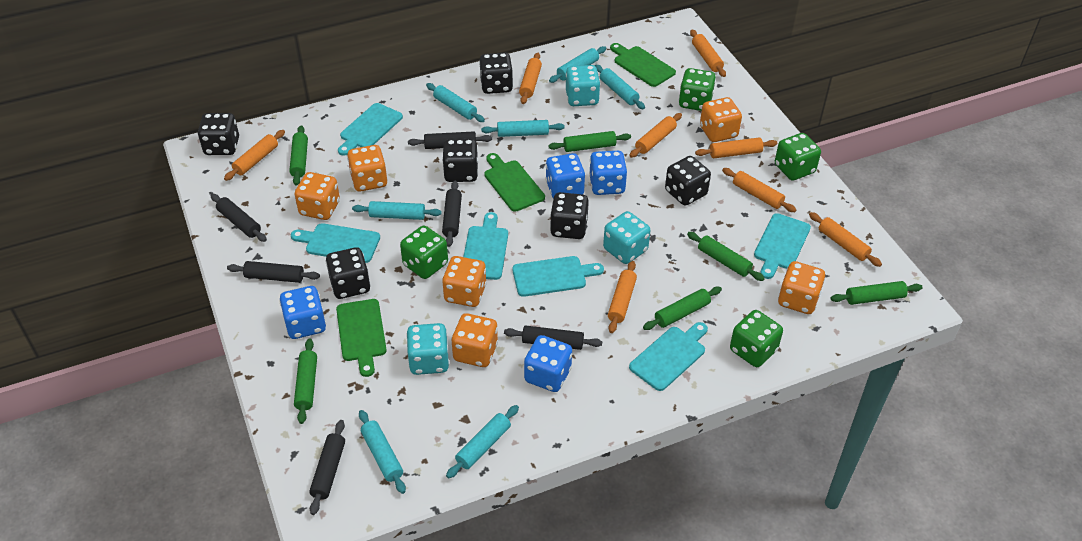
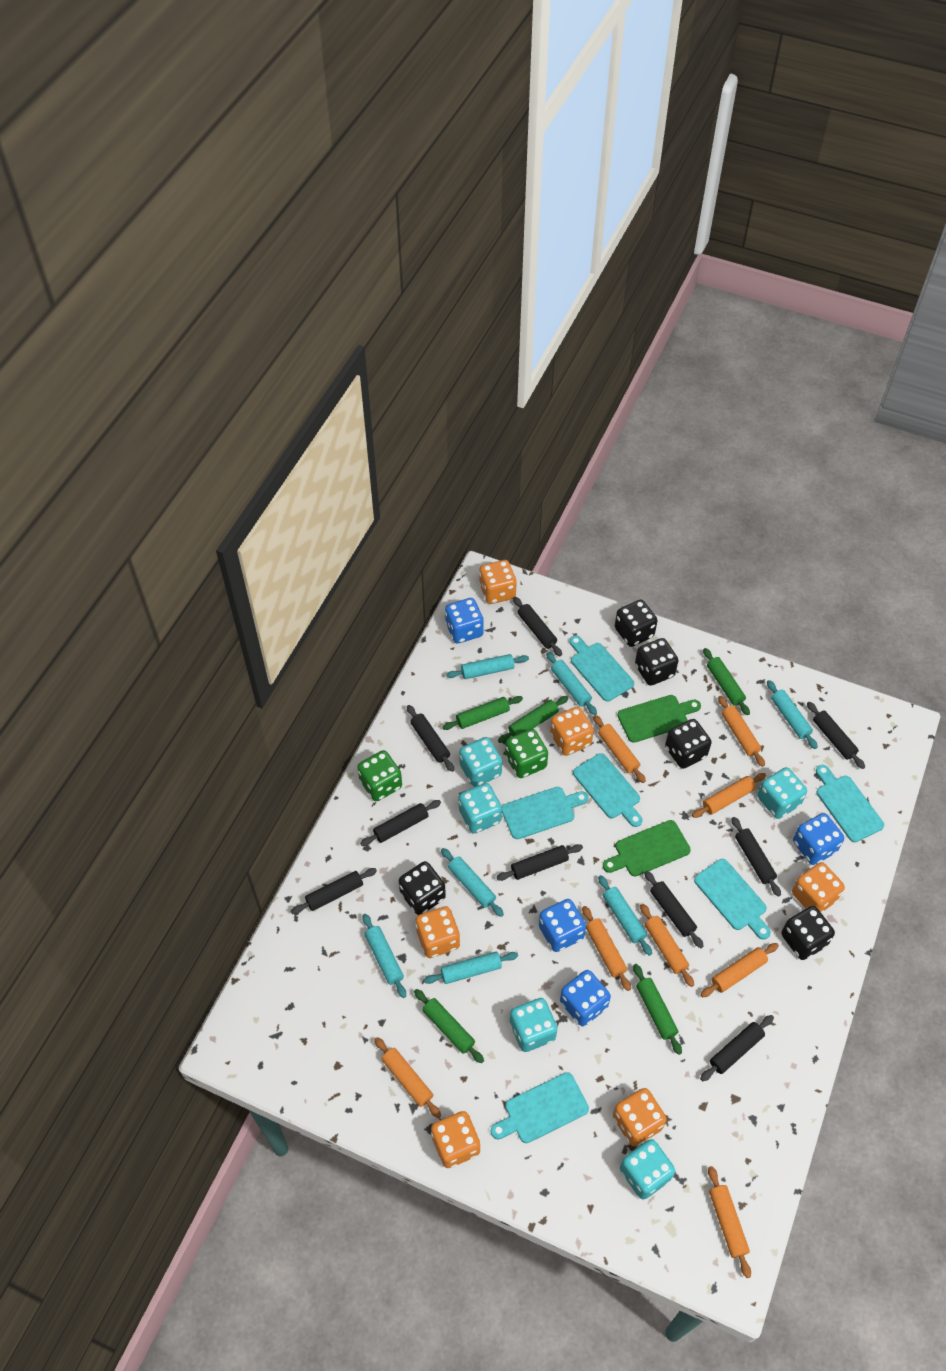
black dice: 6 -> 5
black rolling pin: 6 -> 9
green cutting board: 3 -> 2
green dice: 4 -> 2
green rolling pin: 6 -> 5
turquoise dice: 3 -> 5

